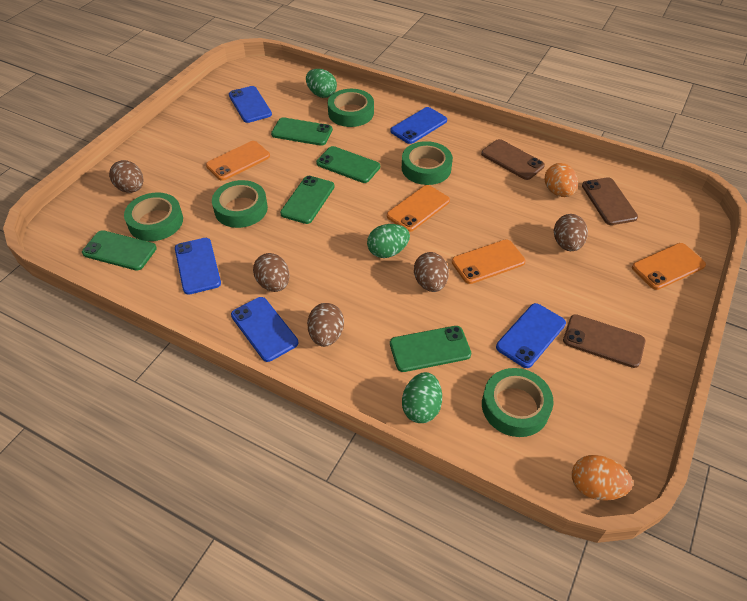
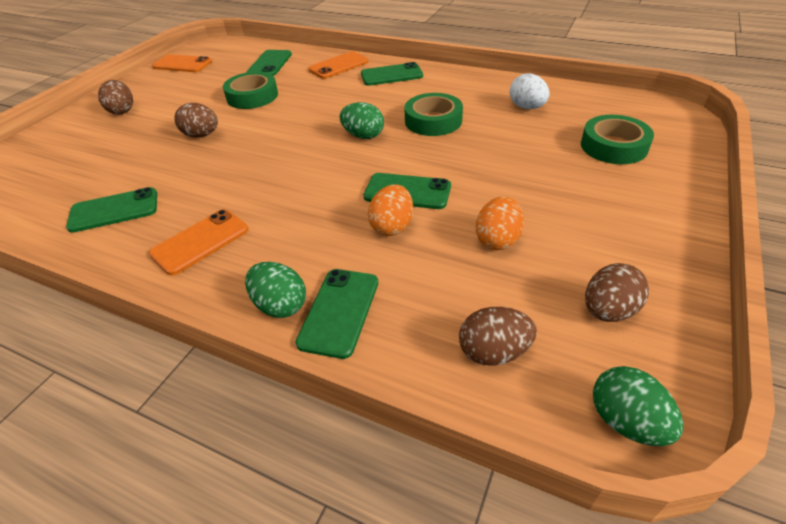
blue phone: 5 -> 0
brown egg: 5 -> 4
brown phone: 3 -> 0
green tape: 5 -> 3
orange phone: 4 -> 3
white egg: 0 -> 1

